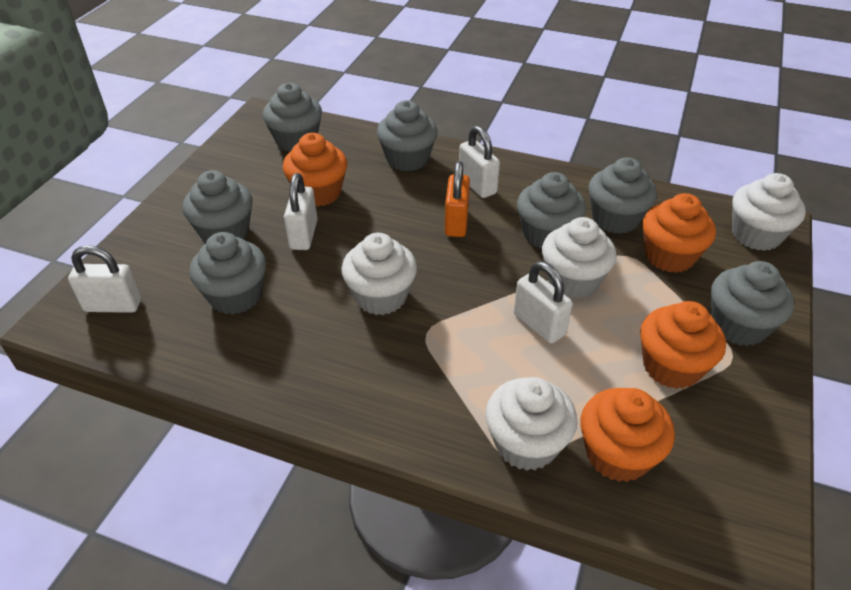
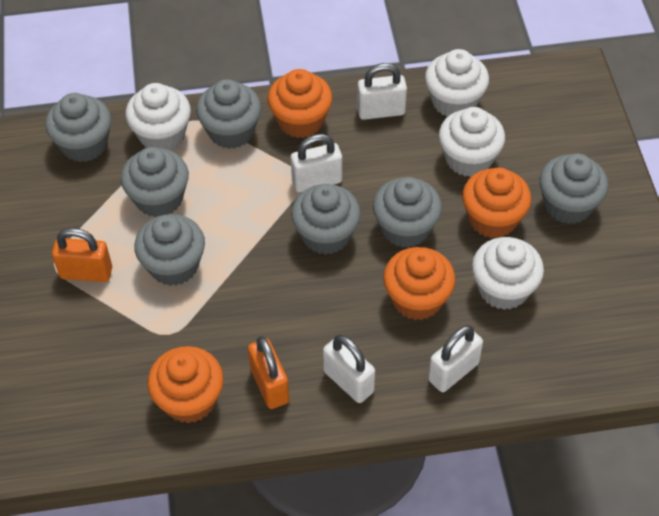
orange padlock: 1 -> 2

